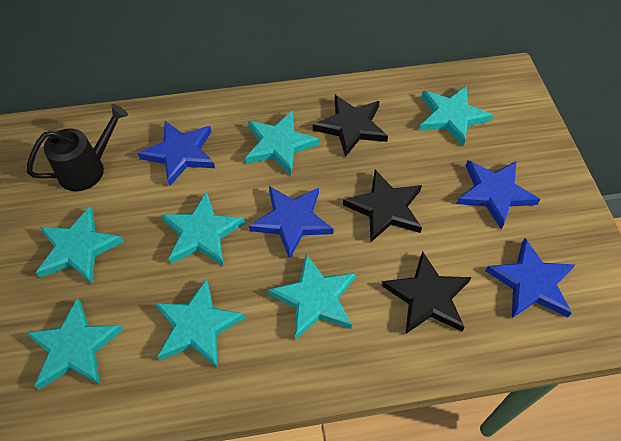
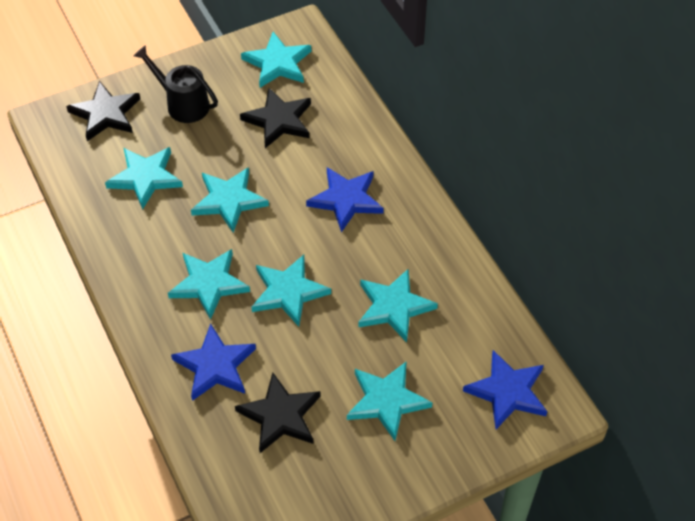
blue star: 4 -> 3

